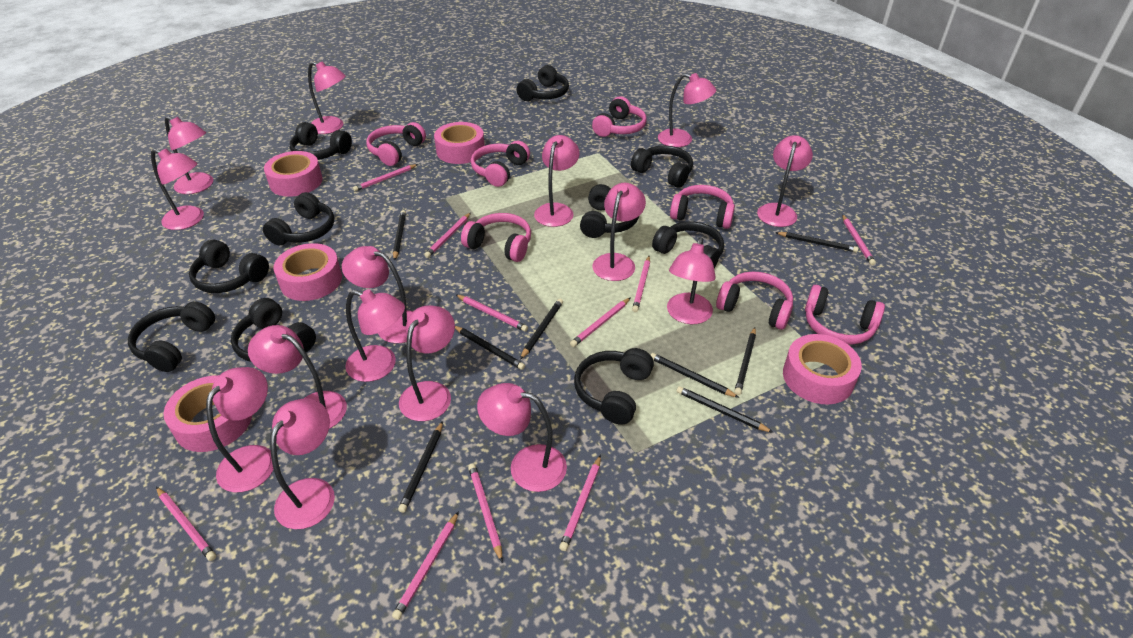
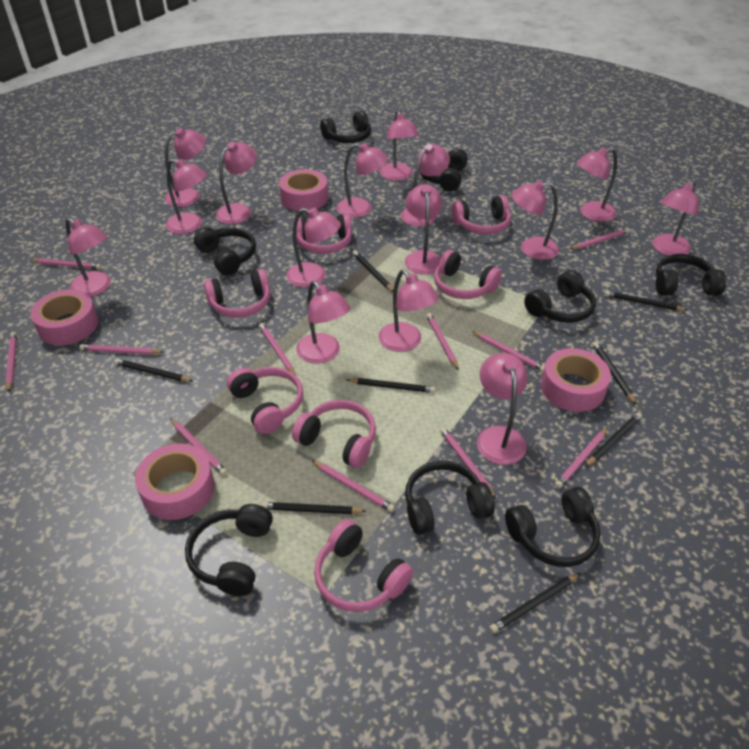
black headphones: 10 -> 8
pink pencil: 10 -> 11
pink tape: 5 -> 4

